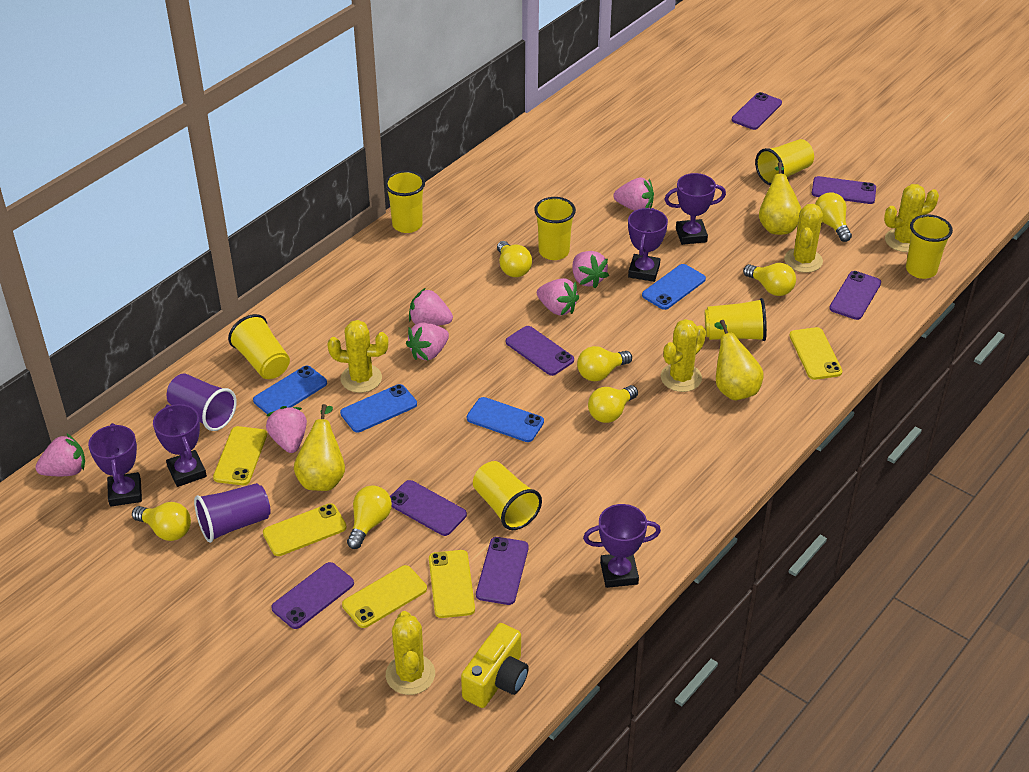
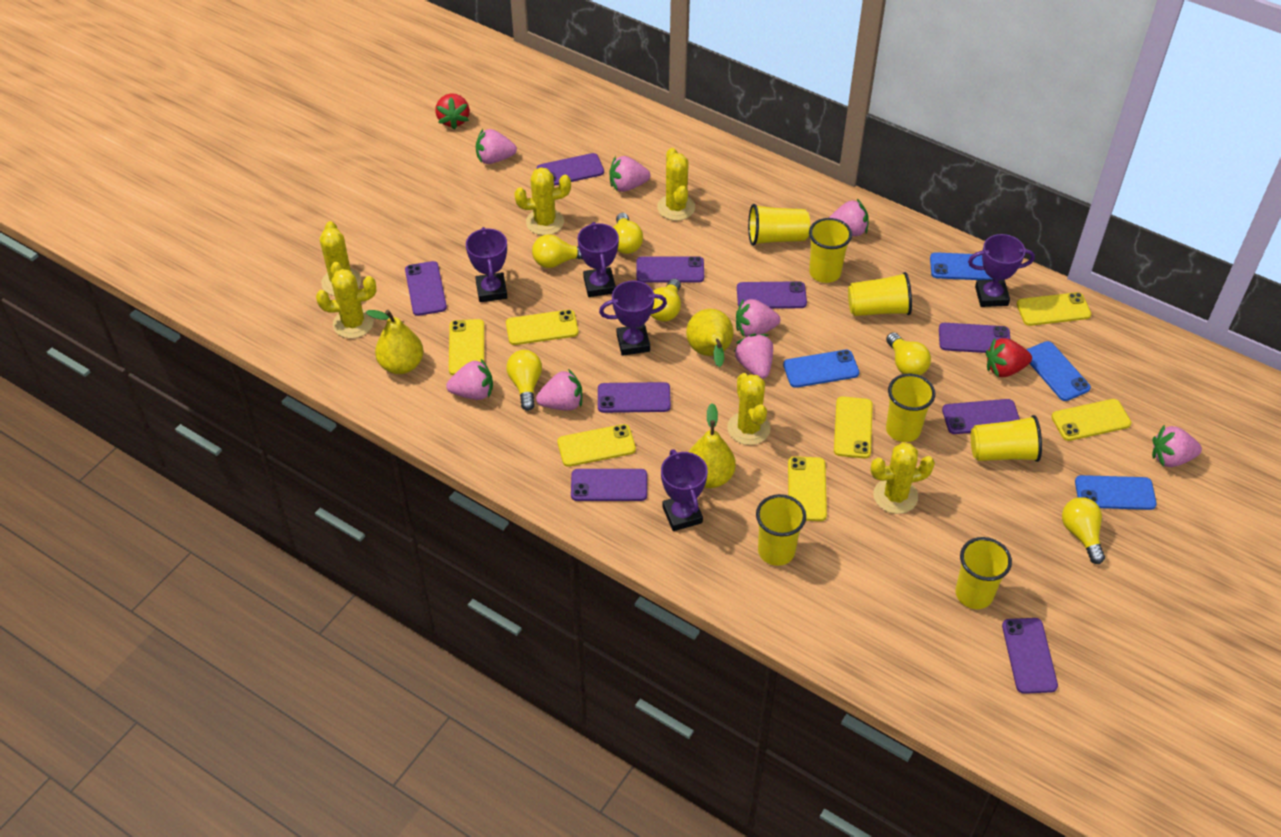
pink strawberry: 7 -> 8
purple cup: 2 -> 0
purple phone: 7 -> 9
red strawberry: 0 -> 2
yellow cactus: 5 -> 6
yellow camera: 1 -> 0
yellow light bulb: 7 -> 6
yellow phone: 5 -> 7

